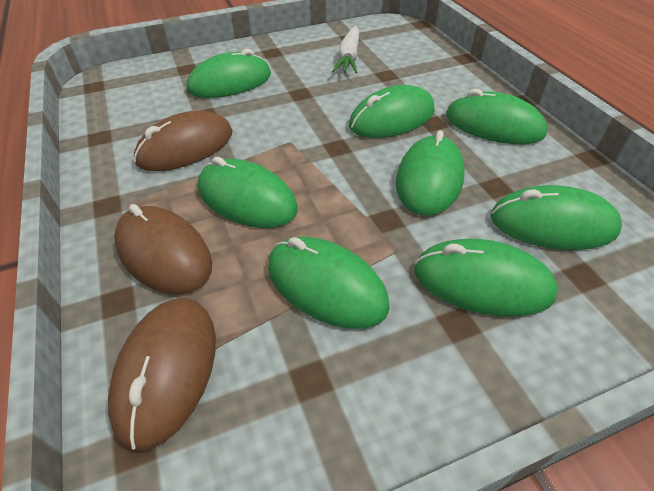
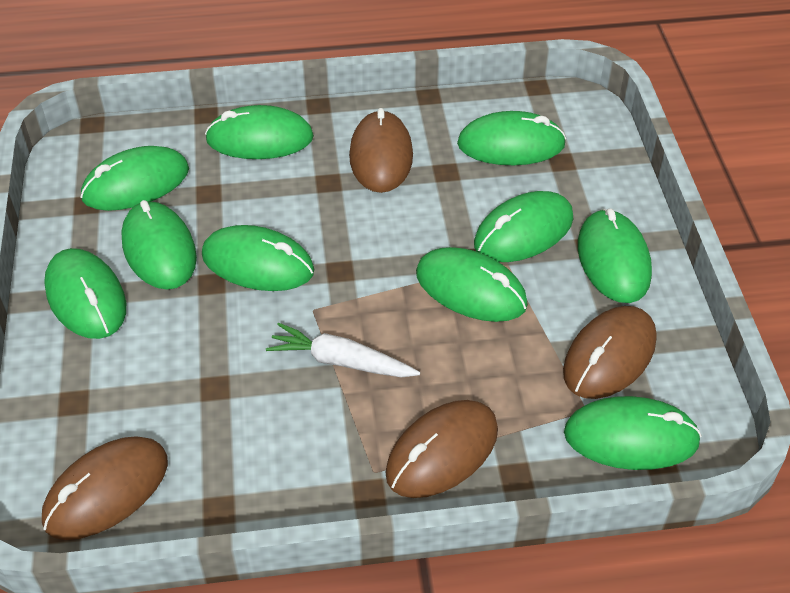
brown mouse: 3 -> 4
green mouse: 8 -> 10

